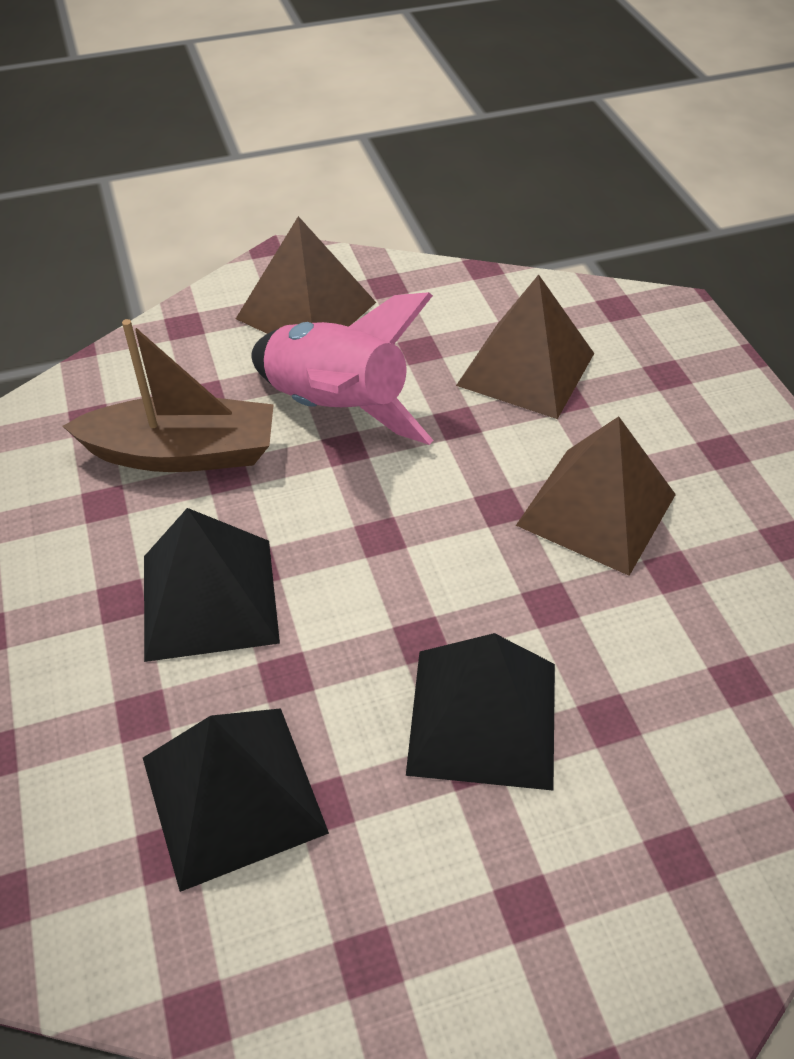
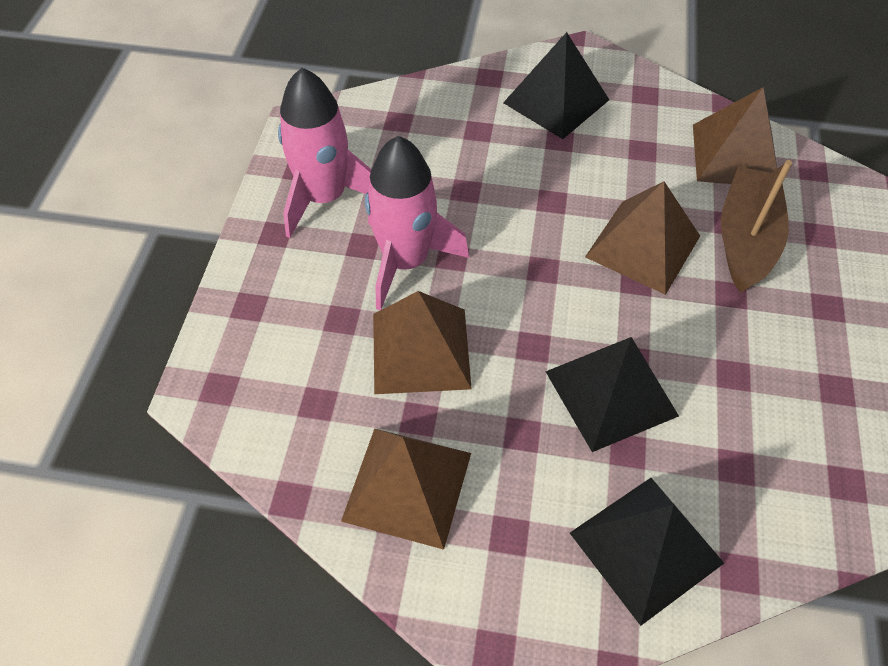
brown pyramid: 3 -> 4
pink rocket: 1 -> 2

